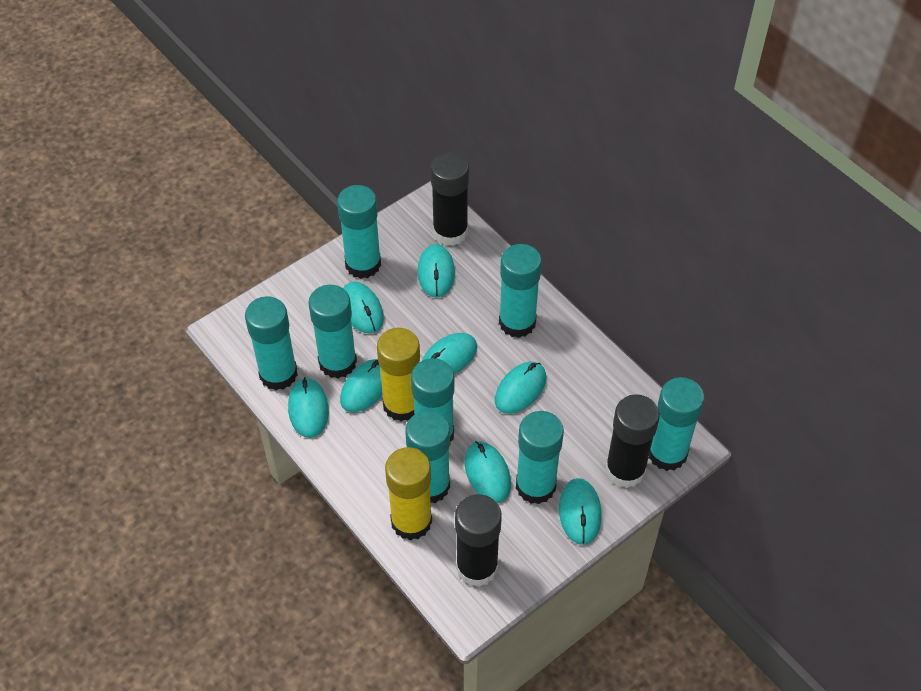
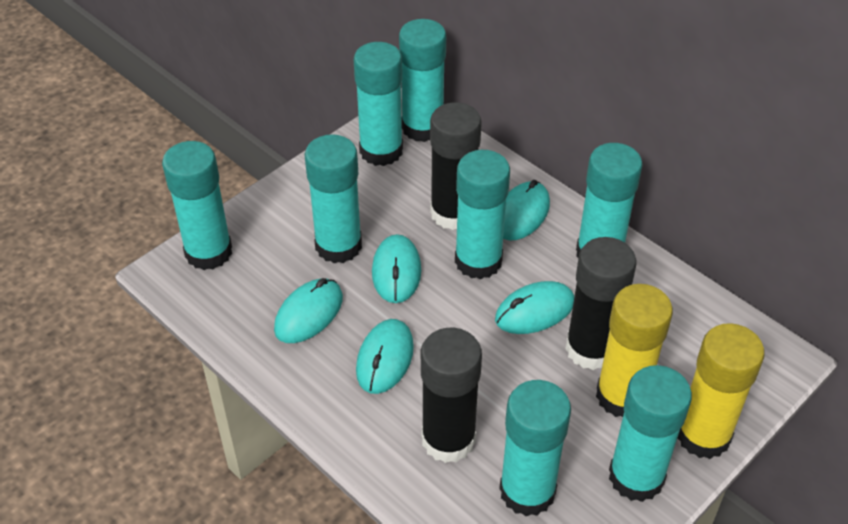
turquoise mouse: 8 -> 5

